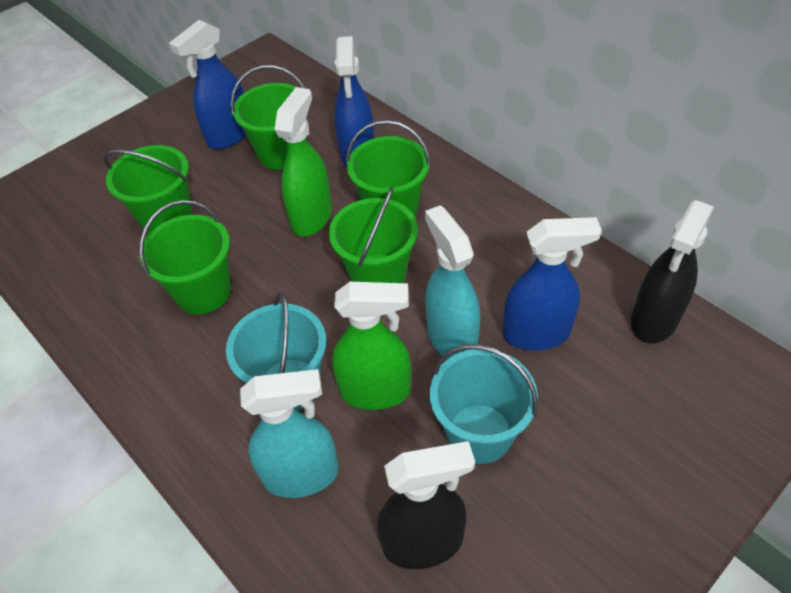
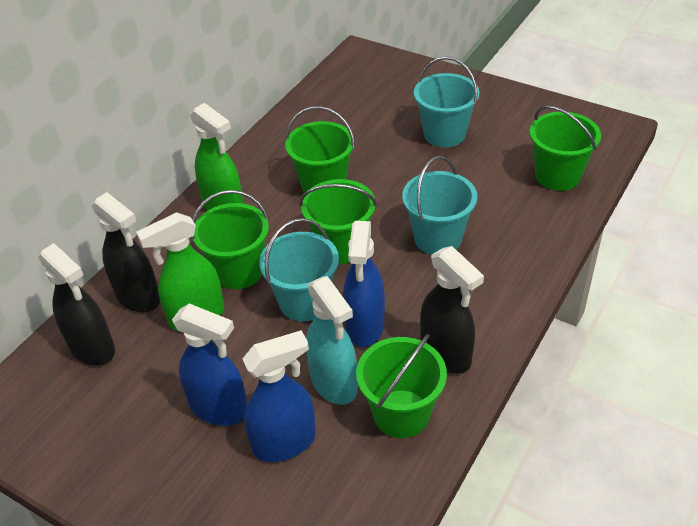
black spray bottle: 2 -> 3
turquoise bucket: 2 -> 3
turquoise spray bottle: 2 -> 1

